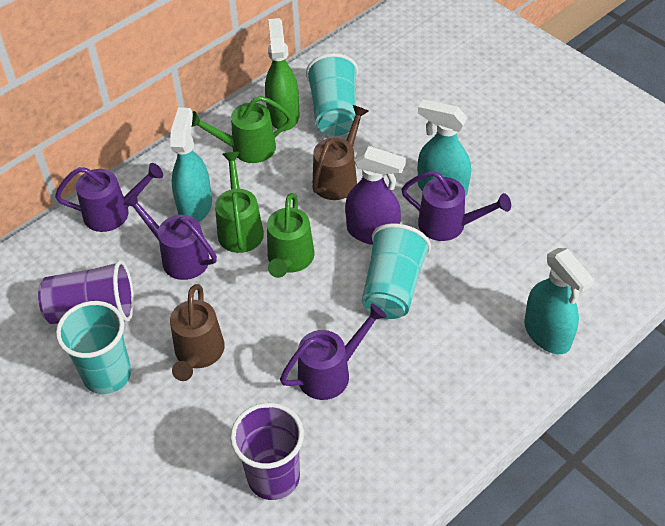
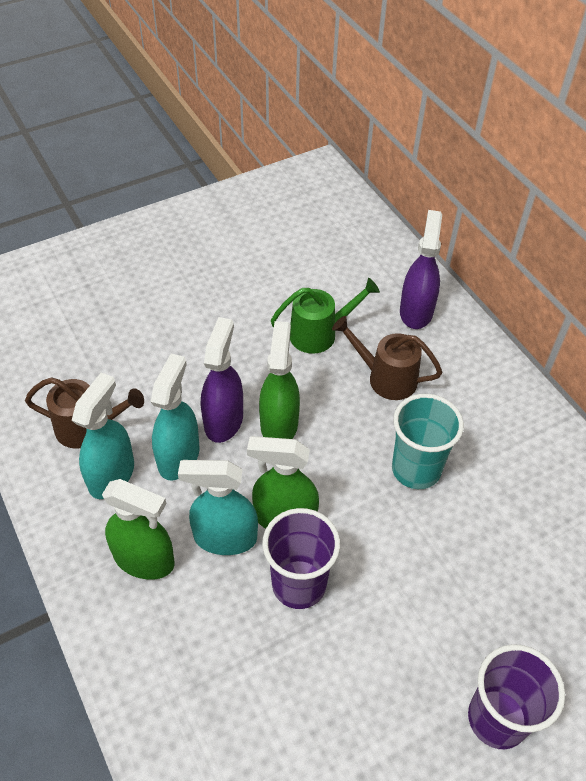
green spray bottle: 1 -> 3
green watering can: 3 -> 1
purple spray bottle: 1 -> 2
purple watering can: 4 -> 0
turquoise cup: 3 -> 1

